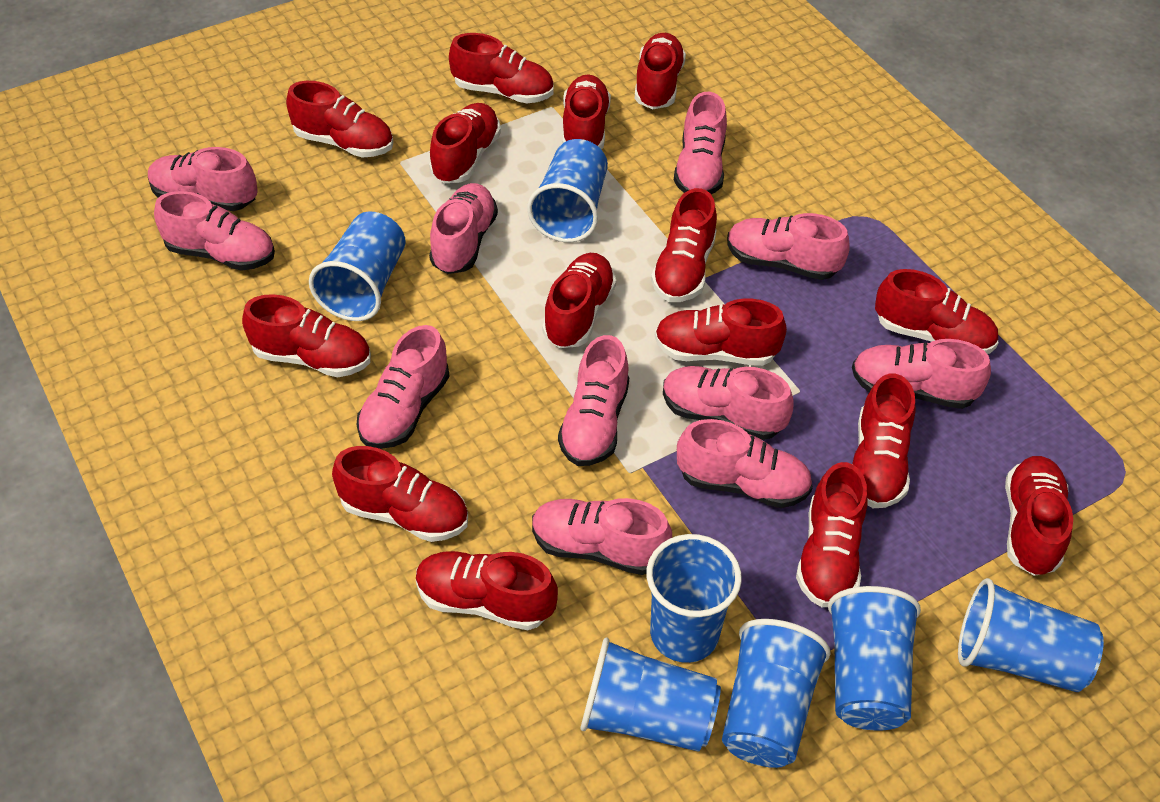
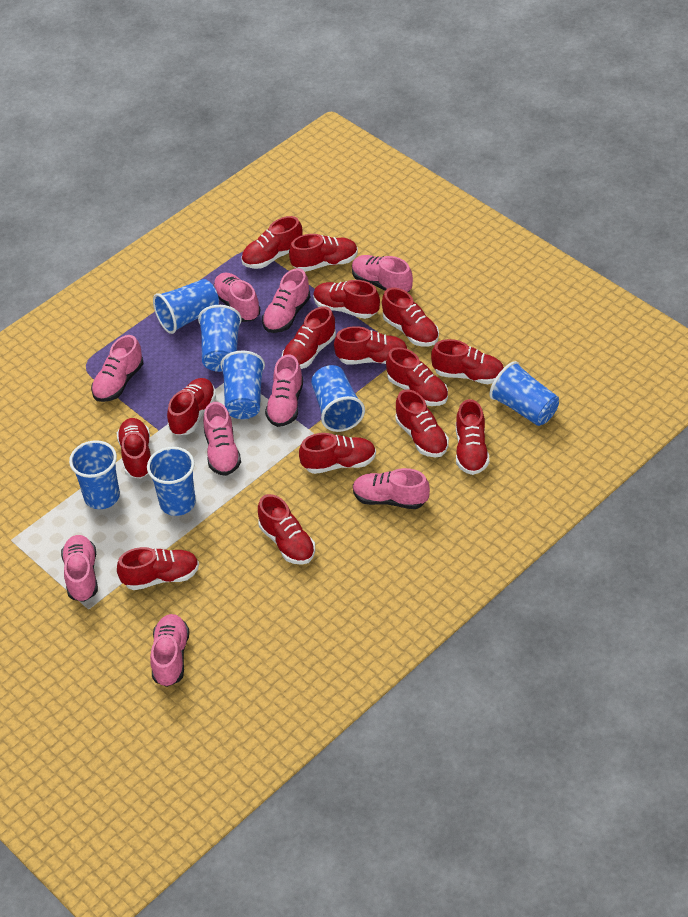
pink shoe: 11 -> 9

